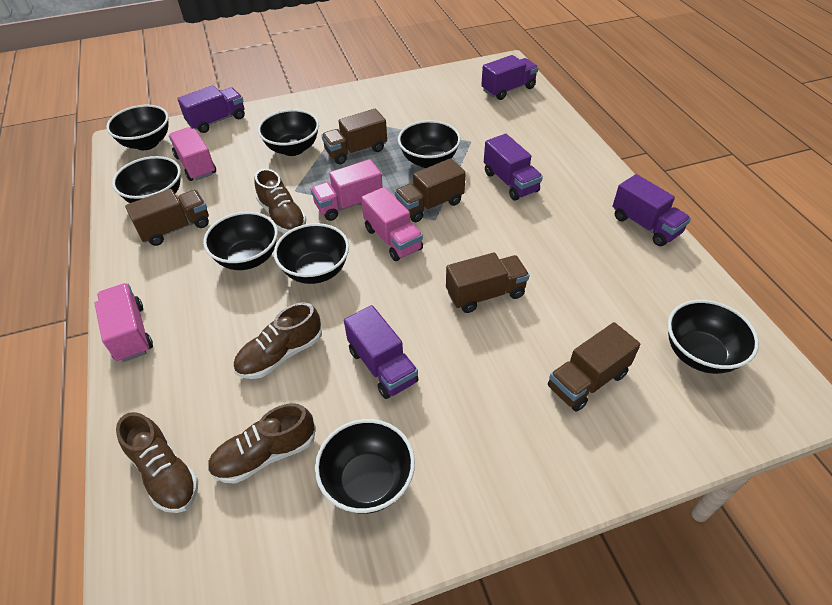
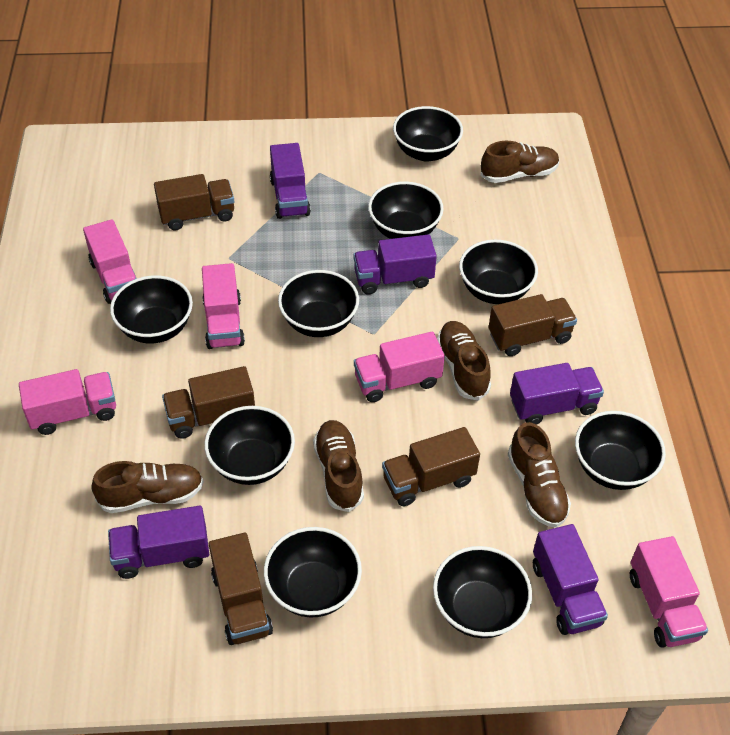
black bowl: 8 -> 9
brown shoe: 4 -> 5
pink truck: 4 -> 5

